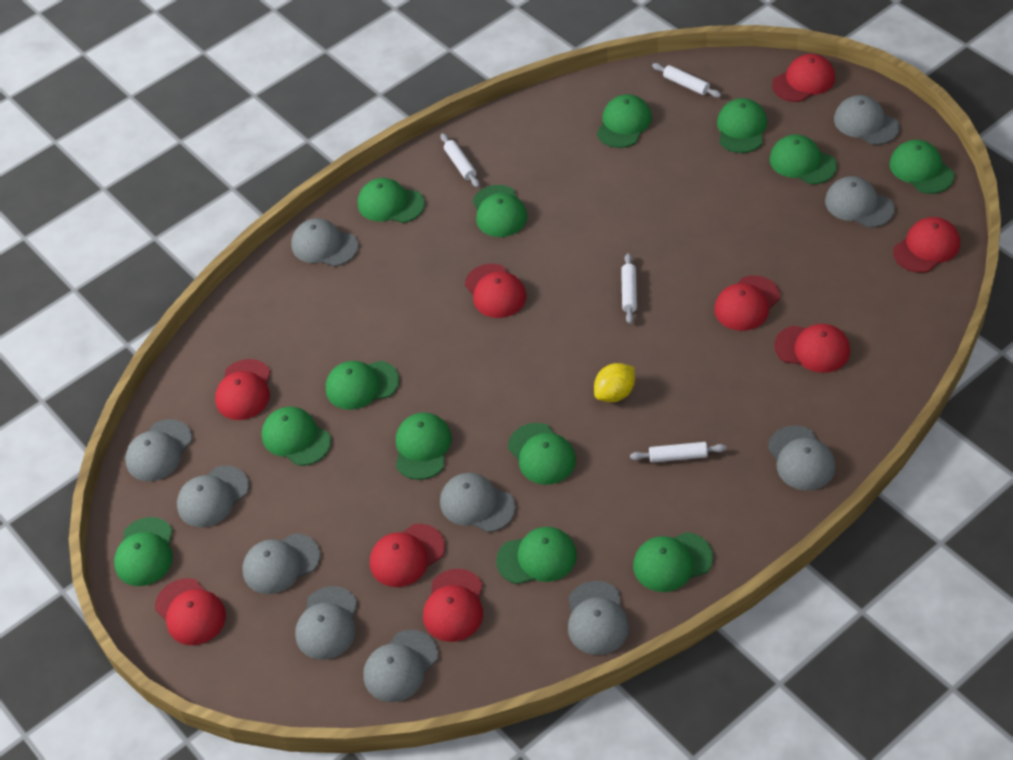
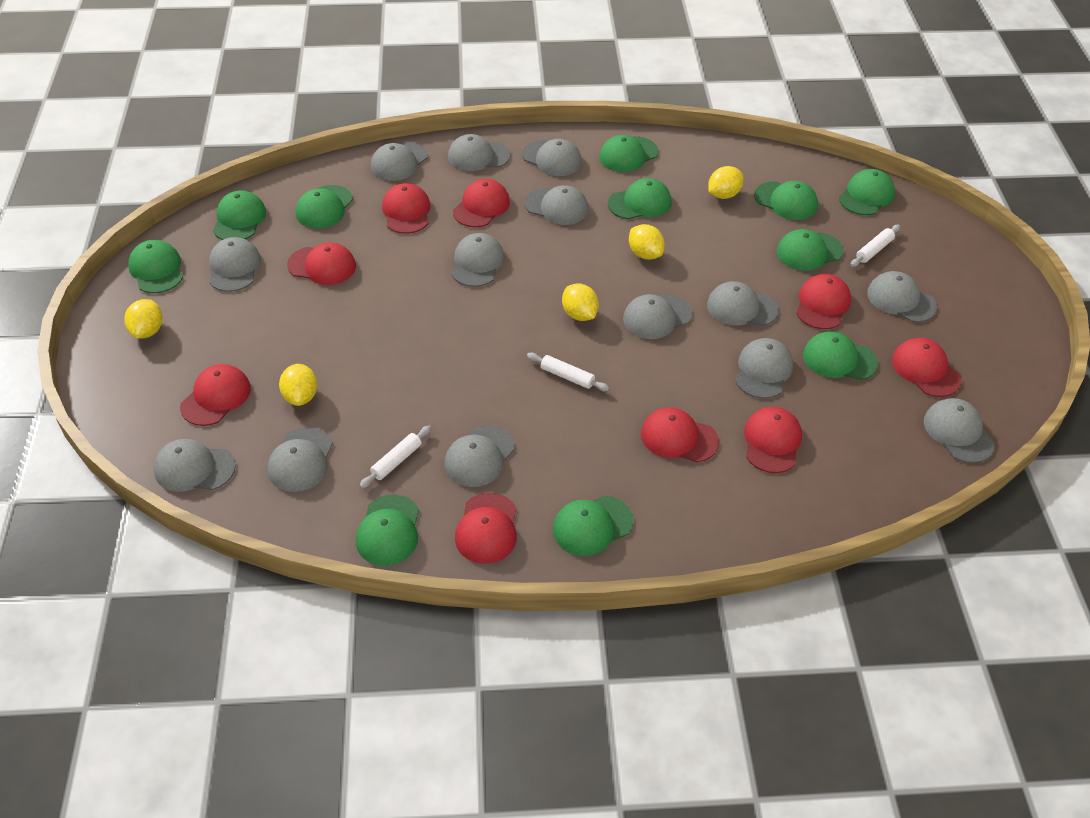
green cap: 13 -> 11
grey cap: 11 -> 14
white rolling pin: 4 -> 3
yellow lemon: 1 -> 5

